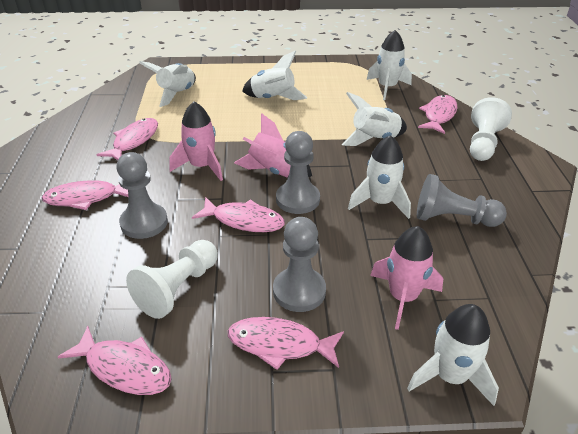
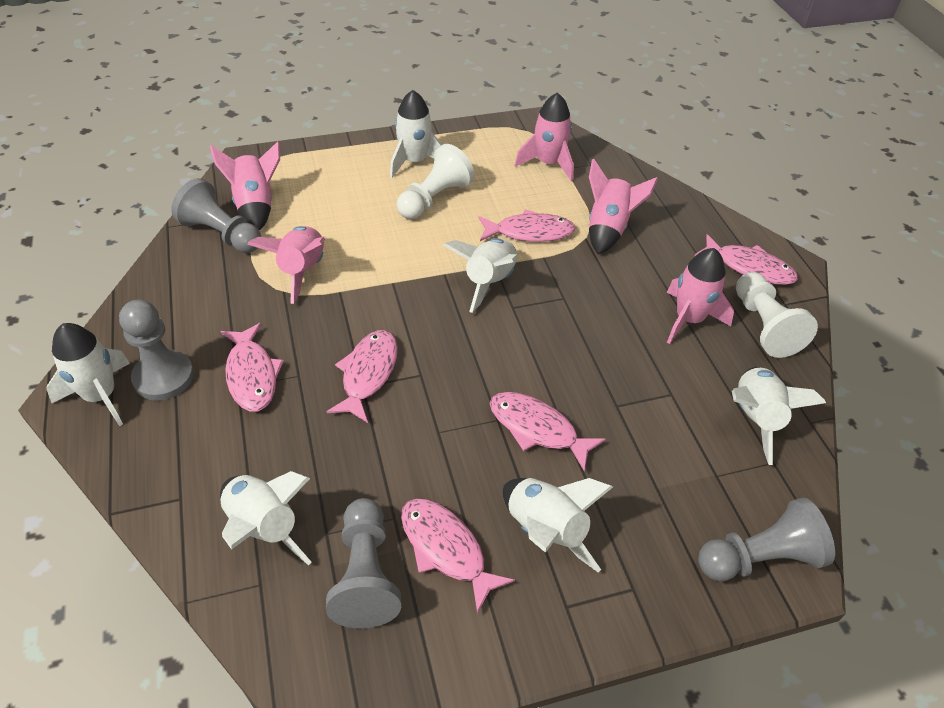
pink rocket: 3 -> 5

